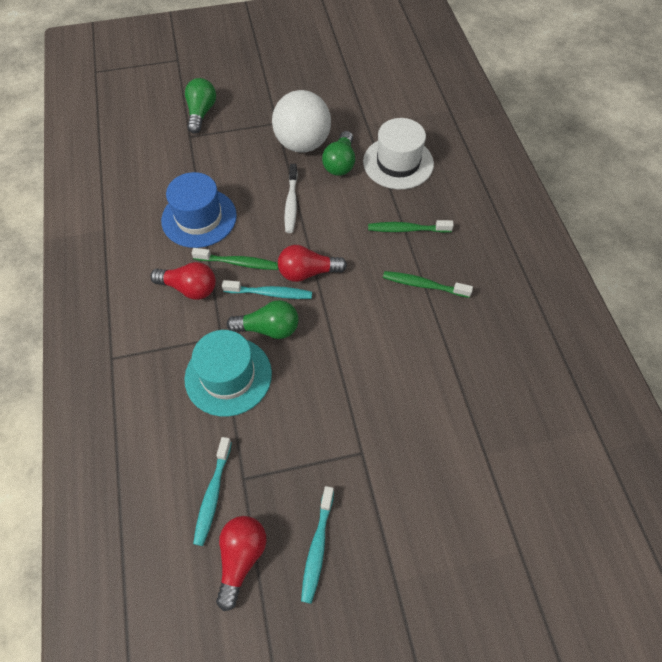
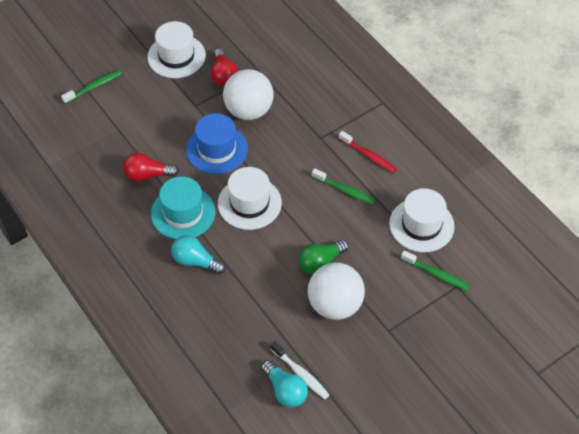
green light bulb: 3 -> 1
red light bulb: 3 -> 2
red toothbrush: 0 -> 1
turquoise light bulb: 0 -> 2
turquoise toothbrush: 3 -> 0
white ball: 1 -> 2
white hat: 1 -> 3

